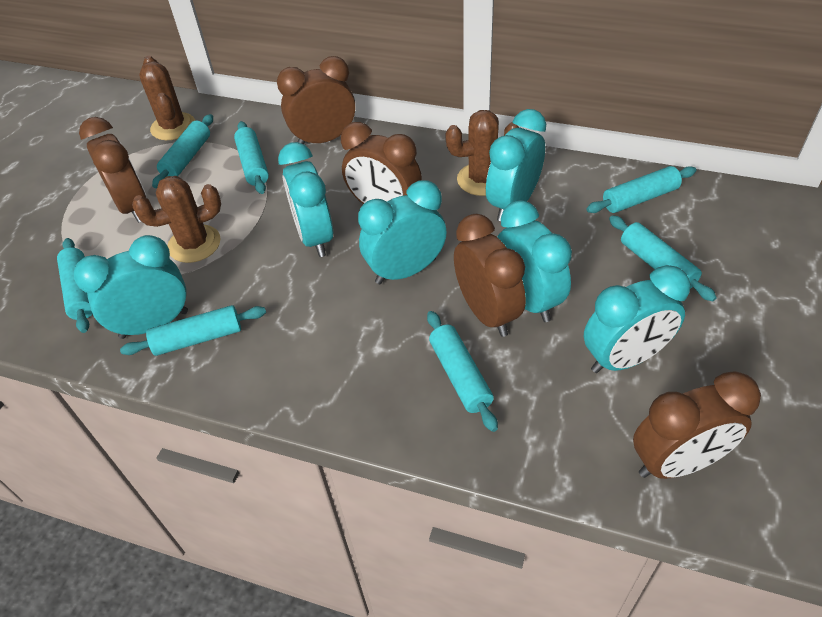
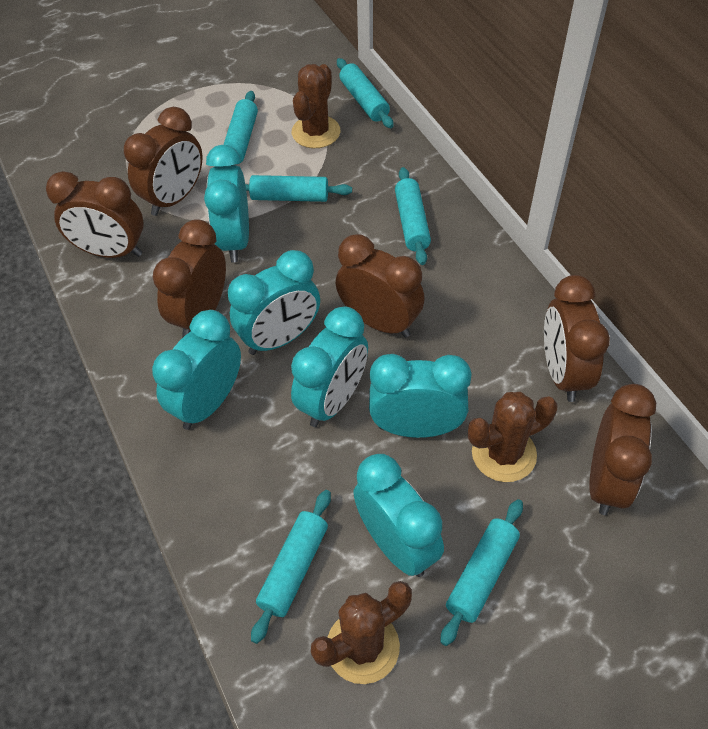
brown clock: 5 -> 6
turquoise rolling pin: 7 -> 6

